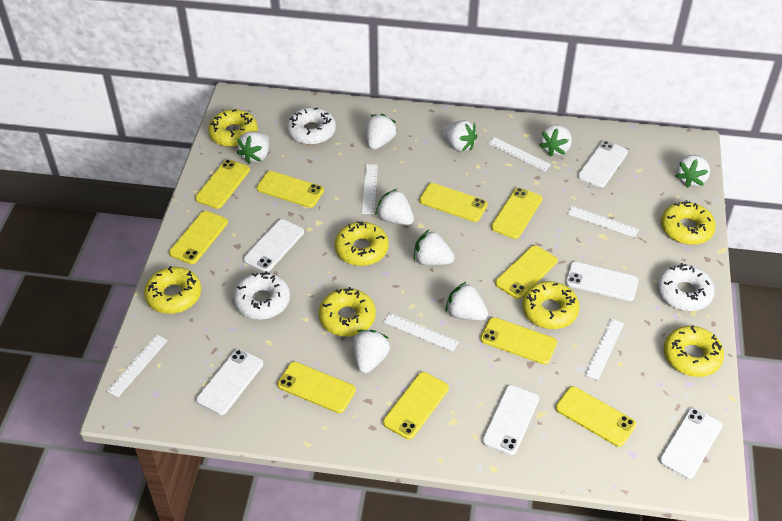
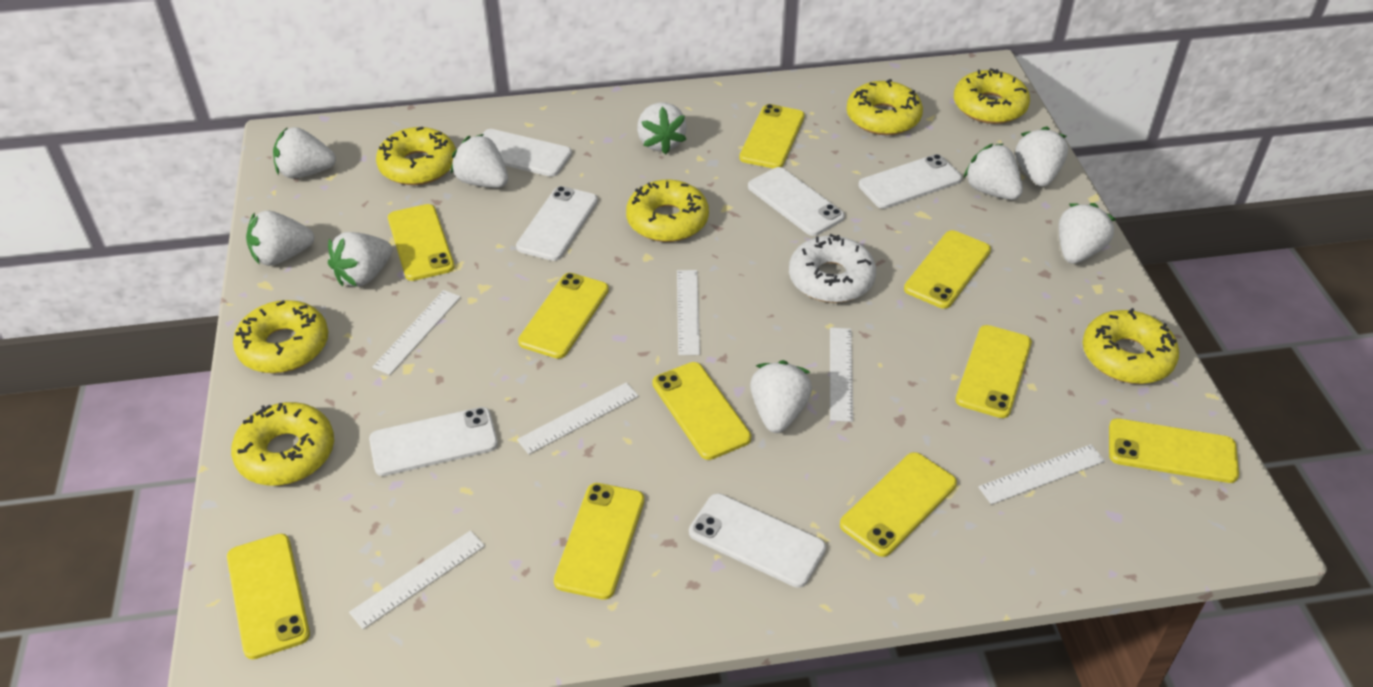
white donut: 3 -> 1

